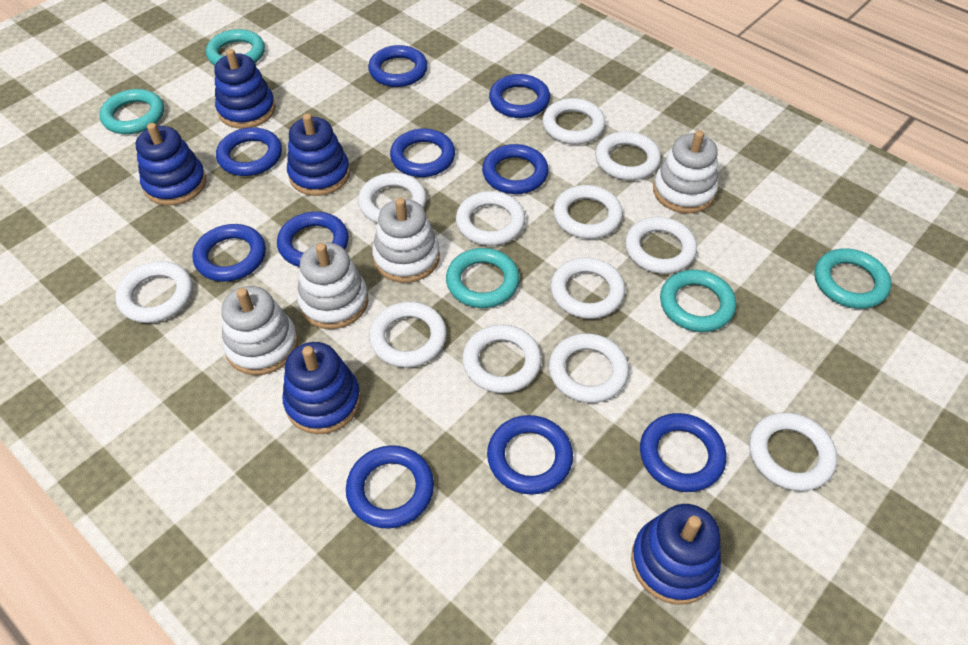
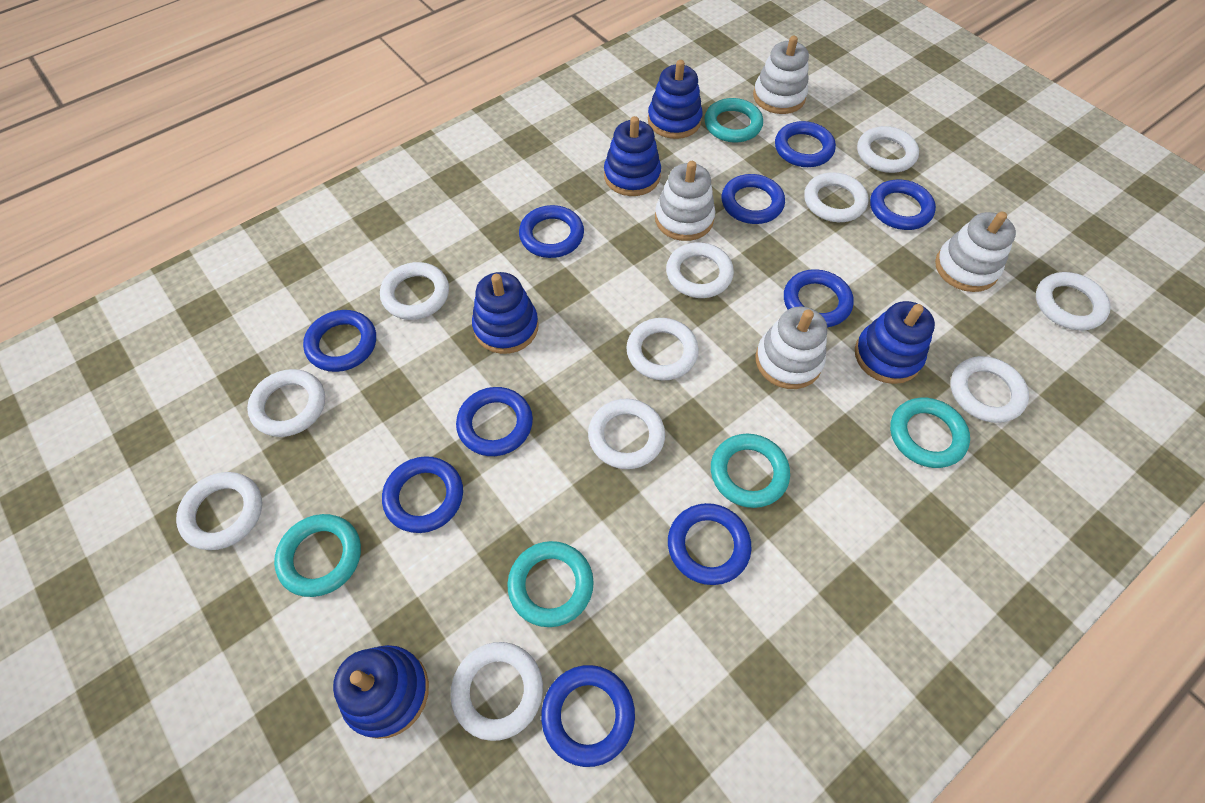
white ring: 12 -> 11

